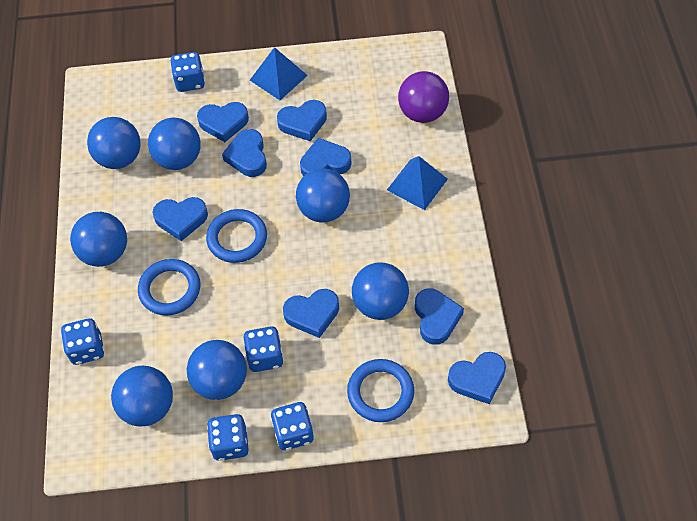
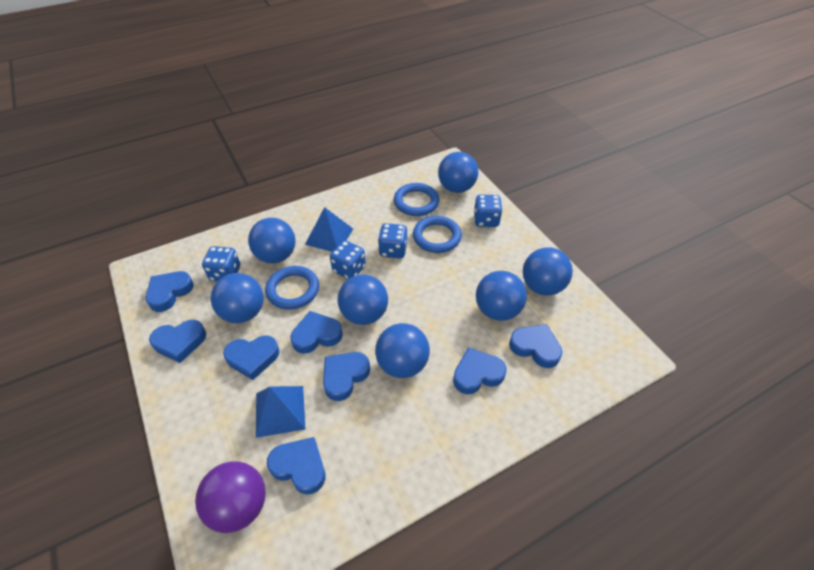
blue dice: 5 -> 4

